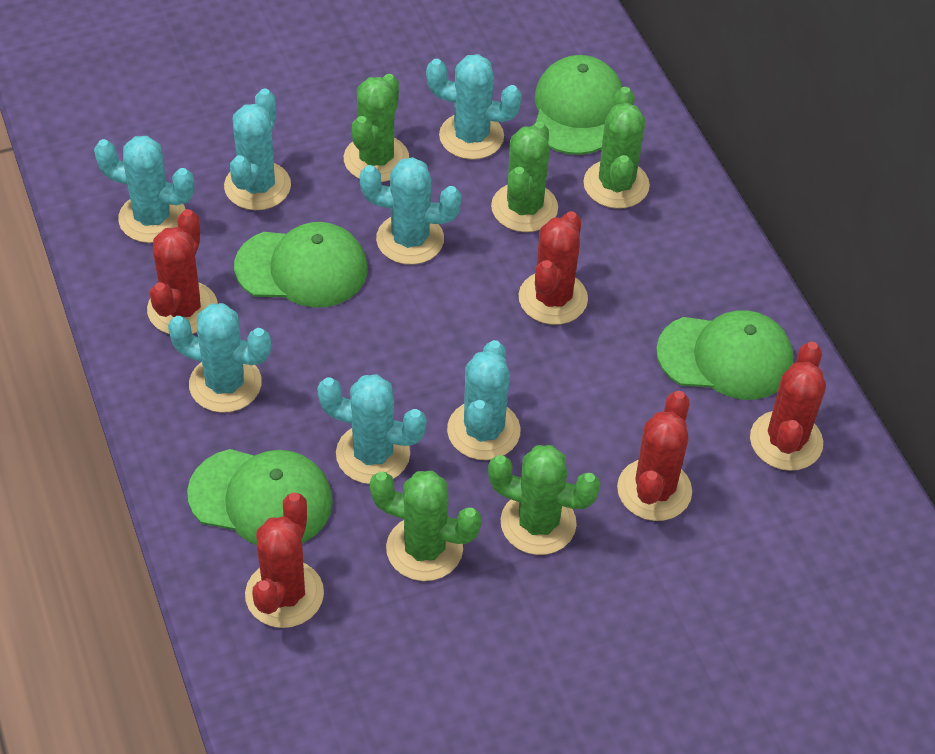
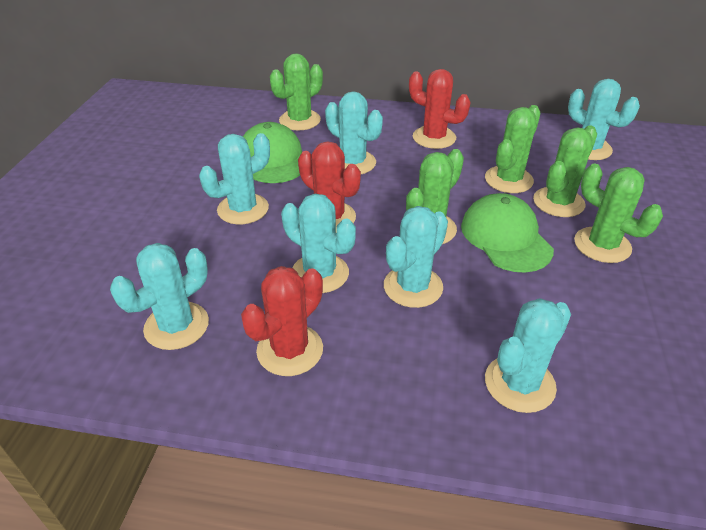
green cap: 4 -> 2
red cactus: 5 -> 3

